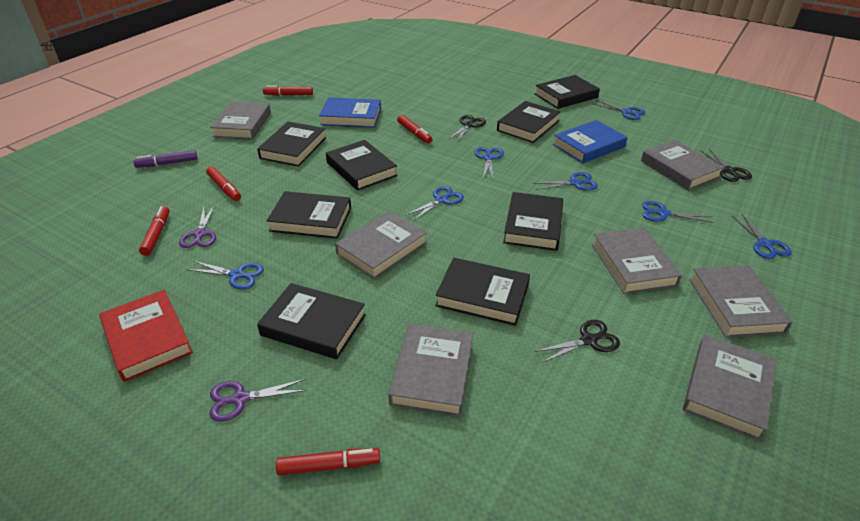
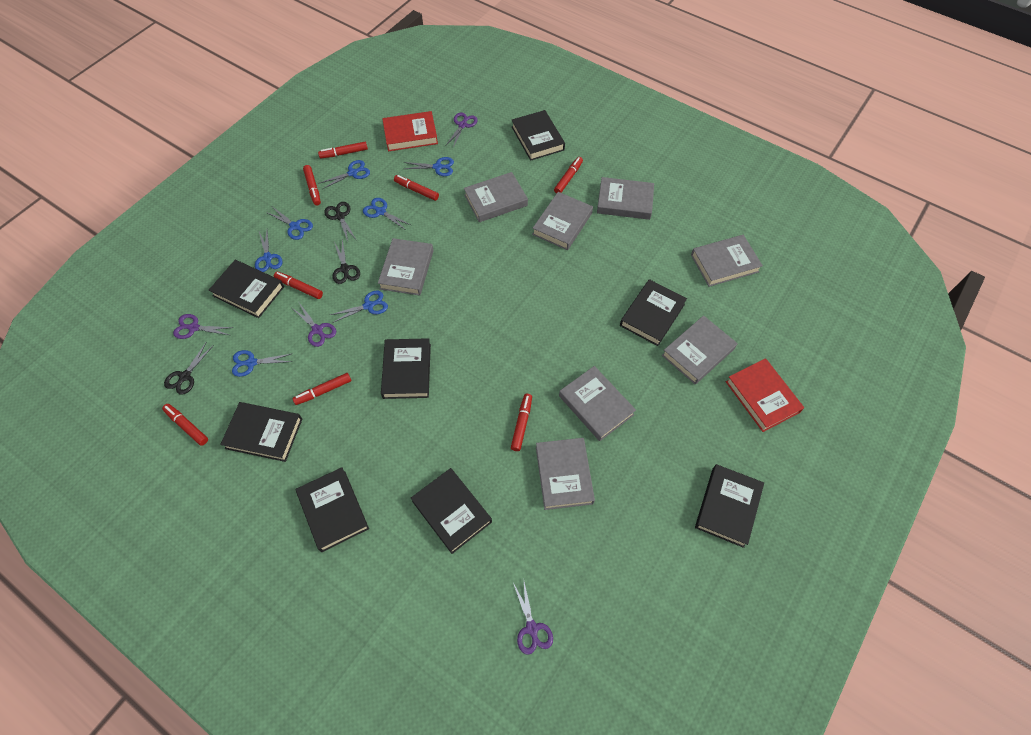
blue book: 2 -> 0
grey book: 7 -> 8
purple marker: 1 -> 0
purple scissors: 2 -> 4
red book: 1 -> 2
red marker: 5 -> 8

